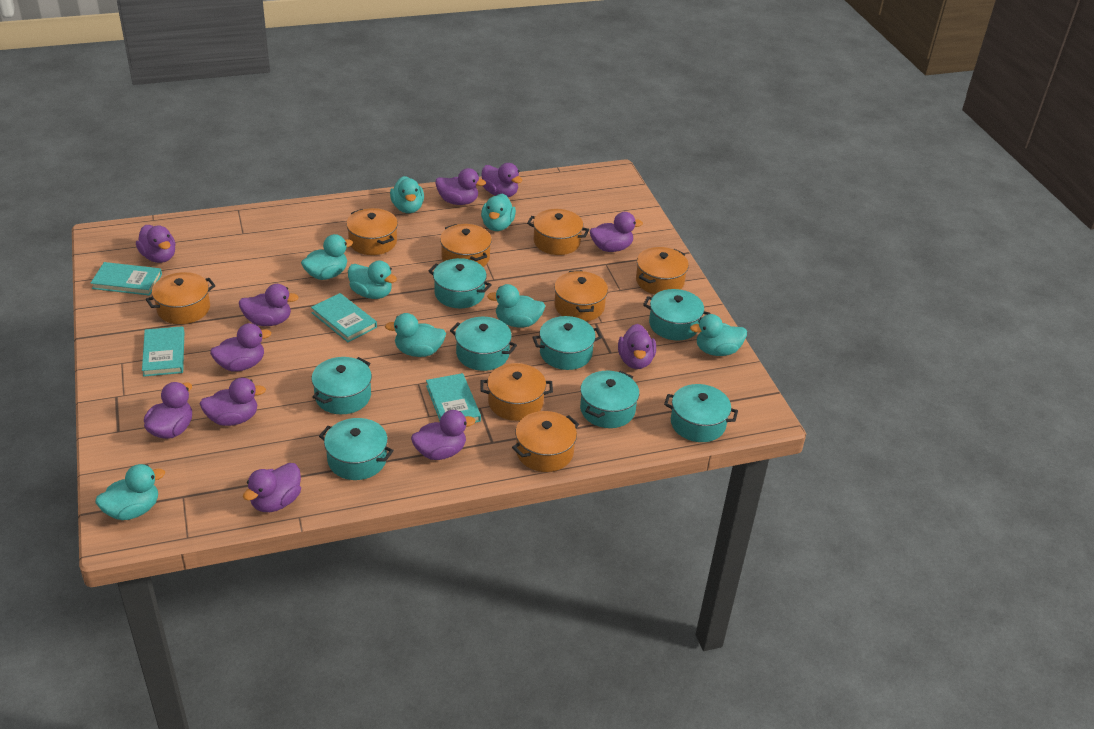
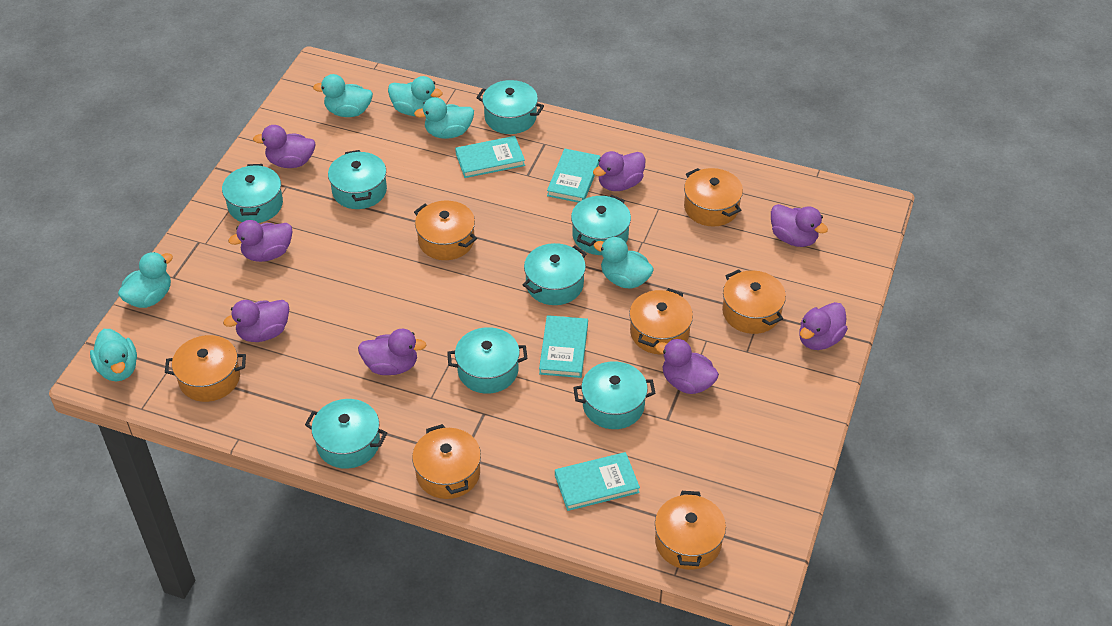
orange pot: 8 -> 7
purple duck: 11 -> 8
turquoise duck: 8 -> 6

